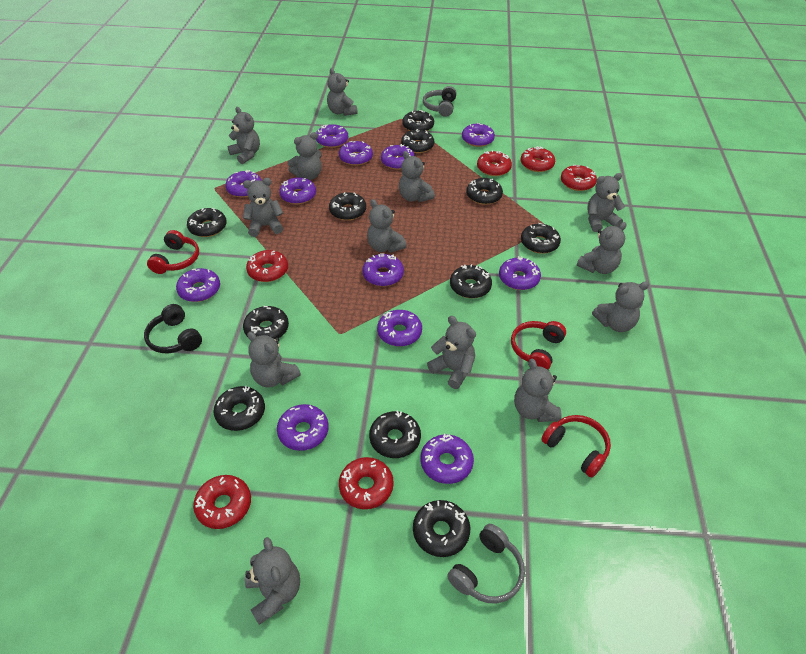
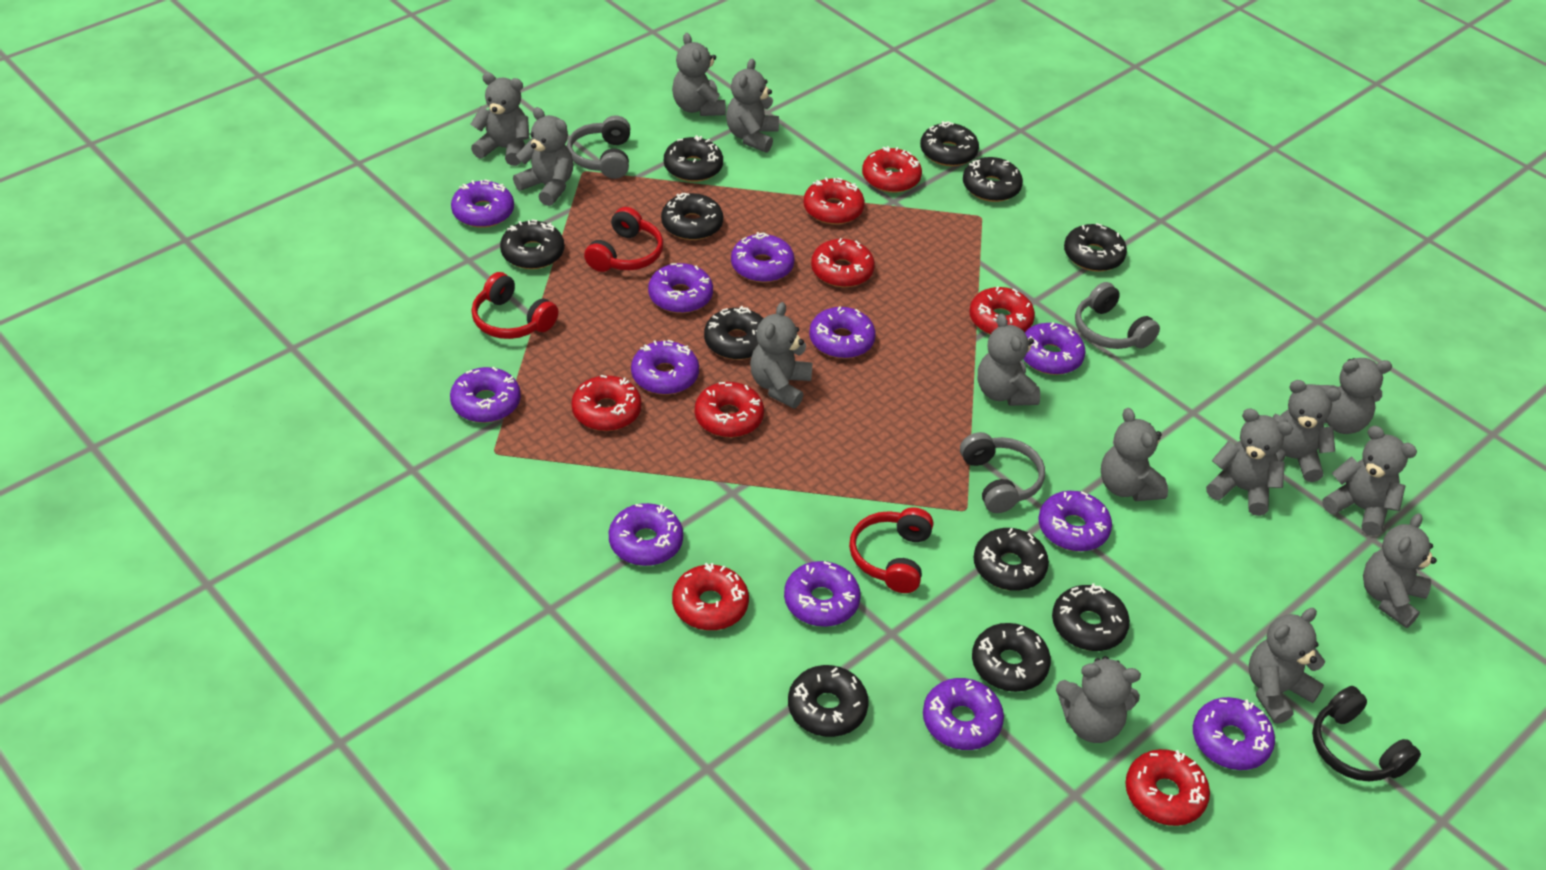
grey headphones: 2 -> 3
grey teddy bear: 13 -> 14
red donut: 6 -> 8

